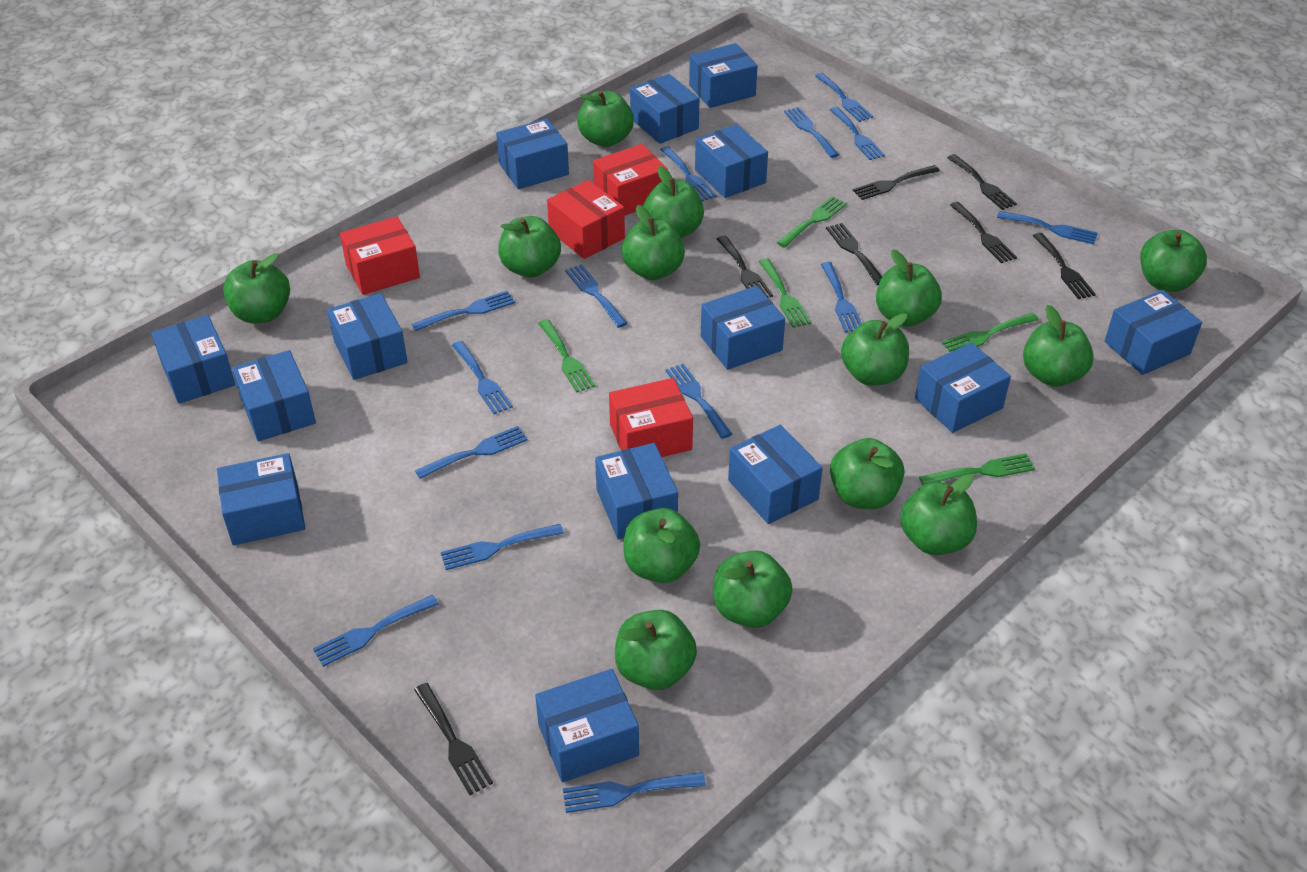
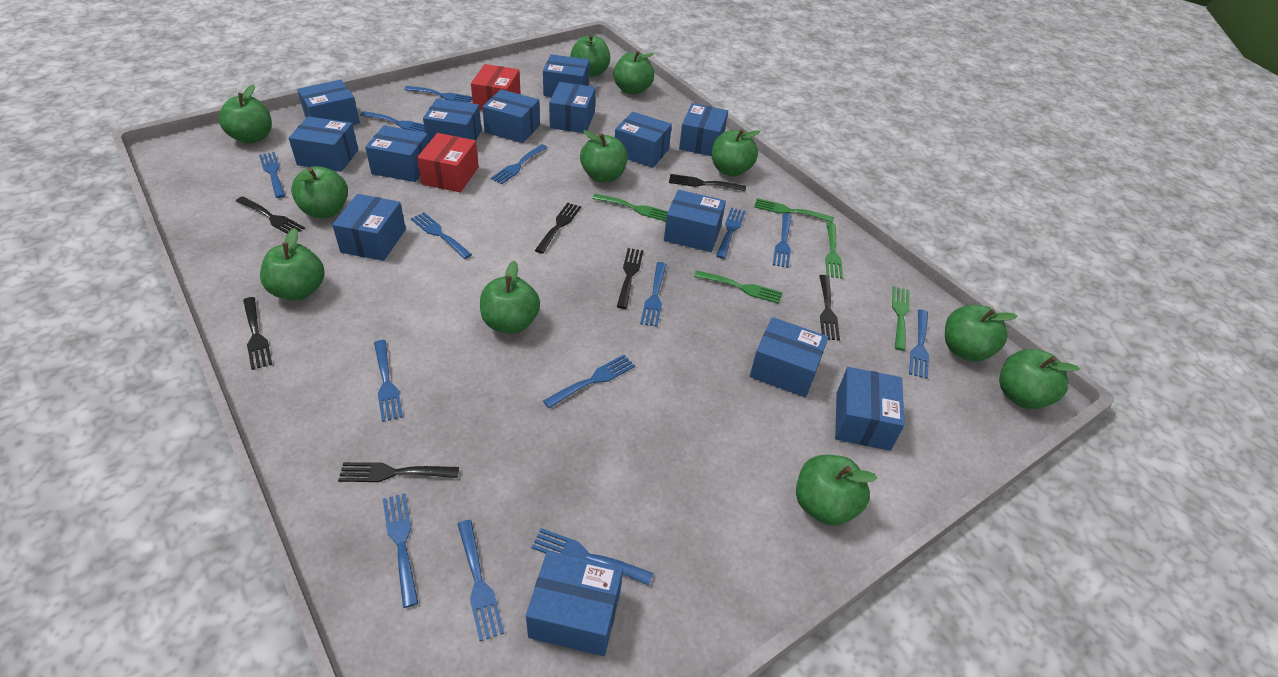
green apple: 14 -> 11
red box: 4 -> 2

